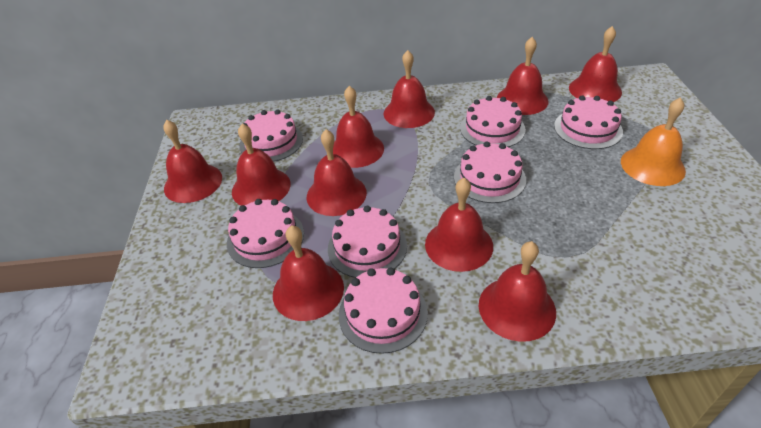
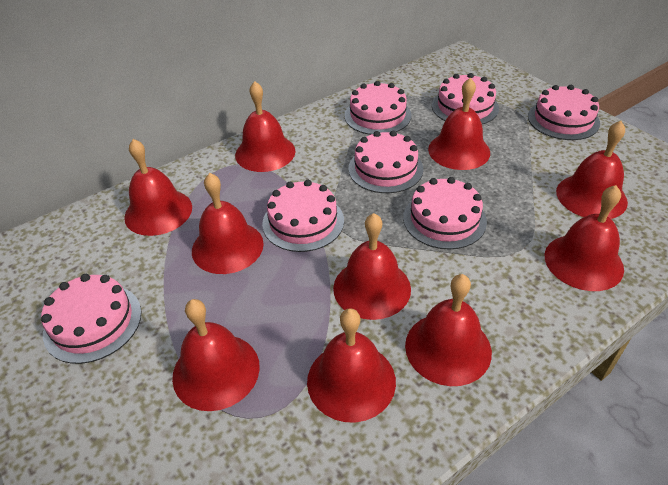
orange bell: 1 -> 0

